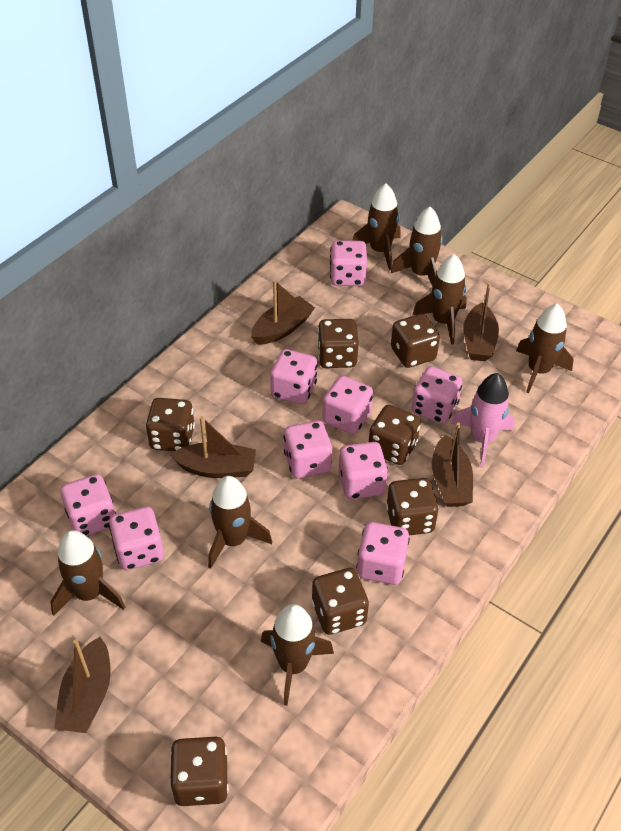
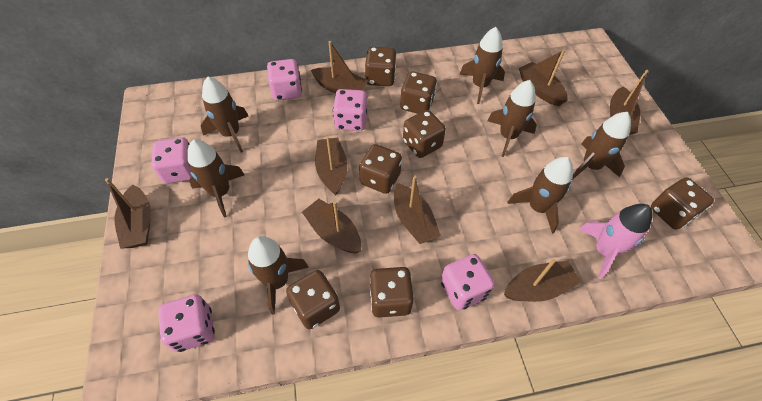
brown boat: 5 -> 8
pink dice: 9 -> 5

